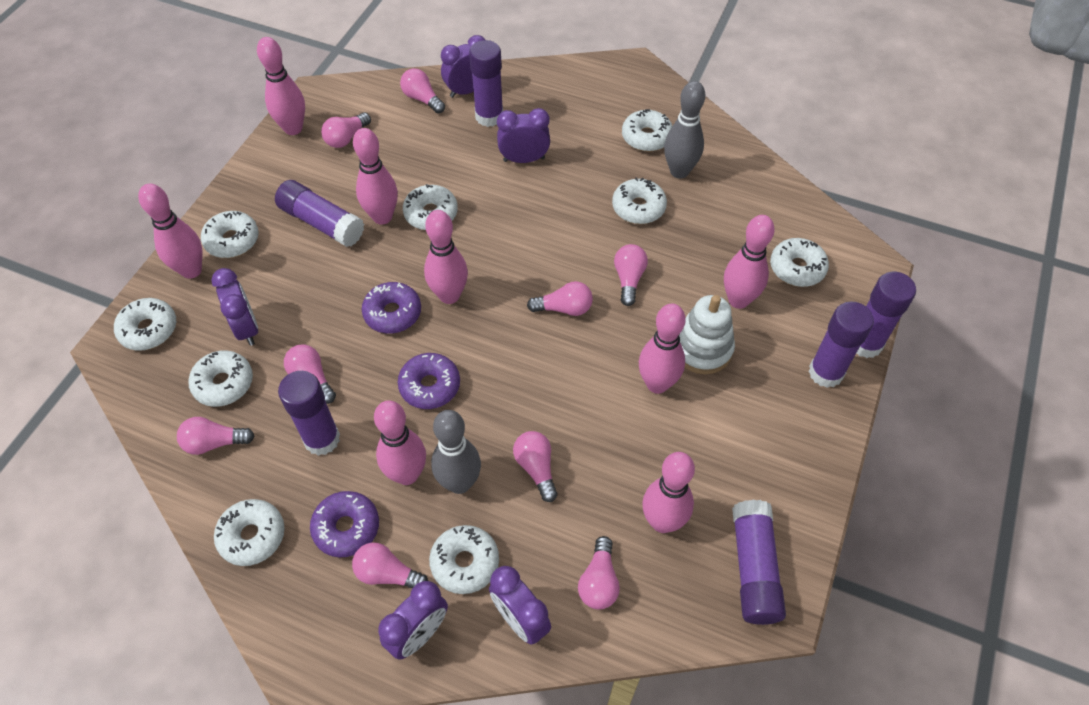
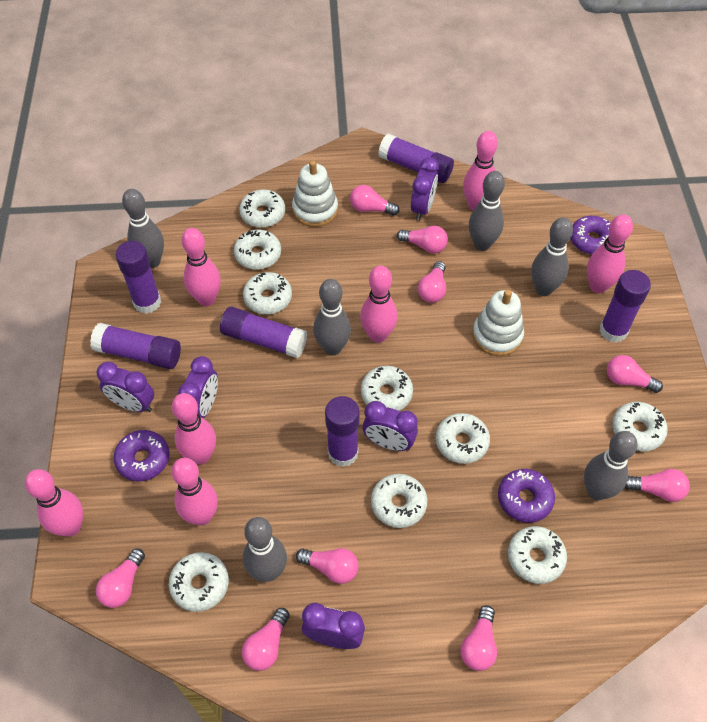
grey bowling pin: 2 -> 6
pink bowling pin: 8 -> 7
white stacking toy: 1 -> 2

